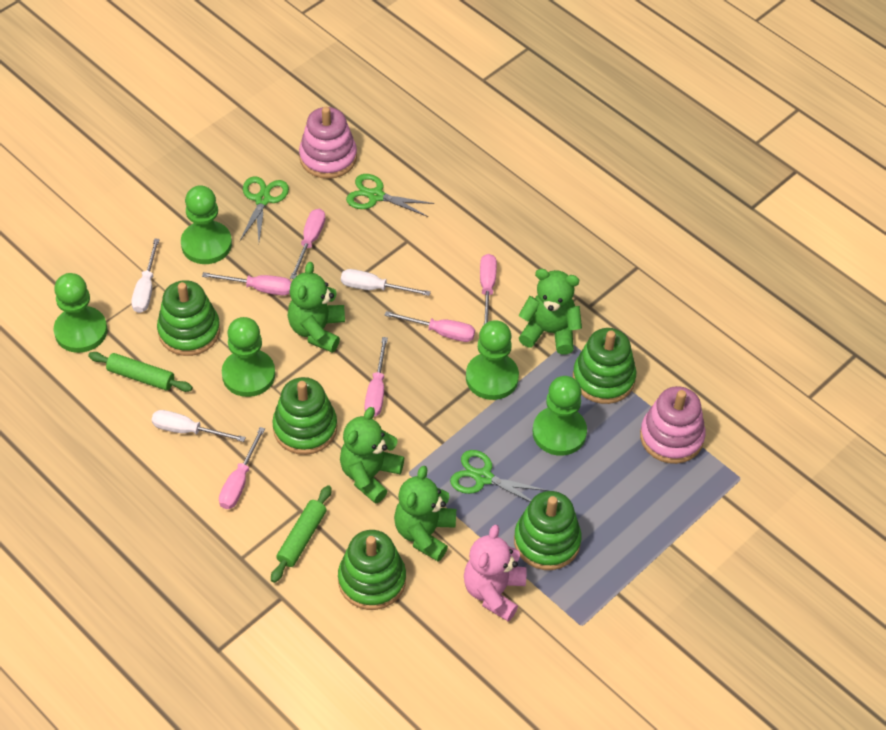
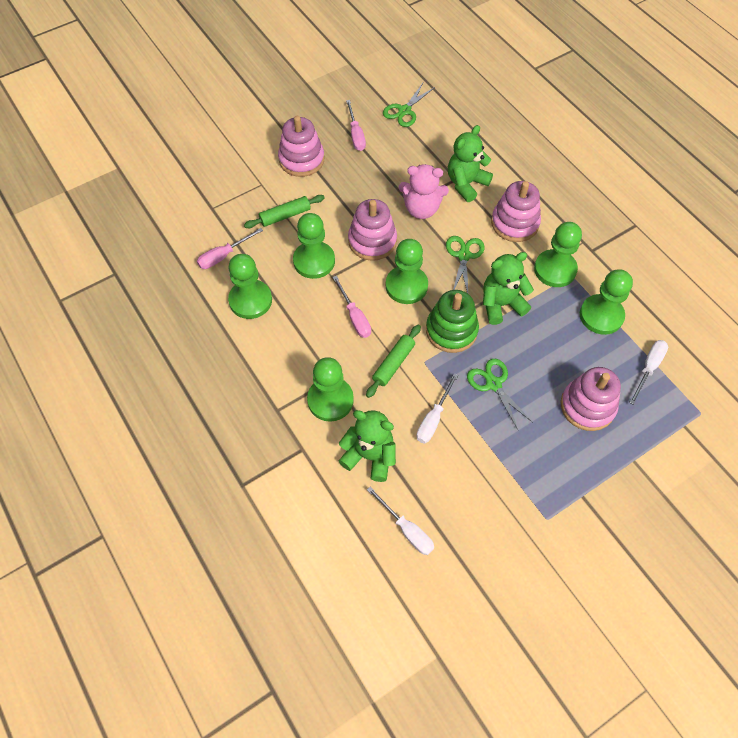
green pawn: 5 -> 6
green stacking toy: 5 -> 1
green teddy bear: 4 -> 3
pink screwdriver: 6 -> 3
pink stacking toy: 2 -> 4

